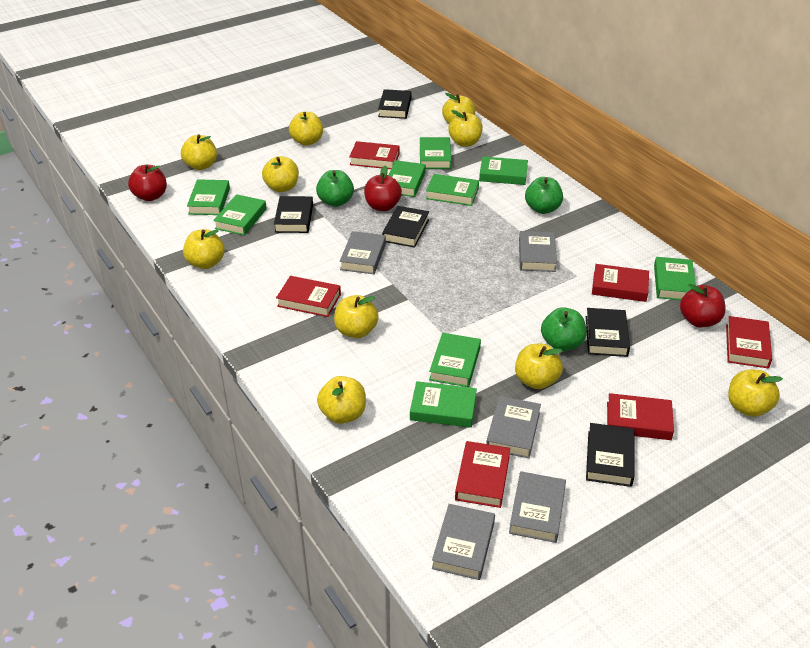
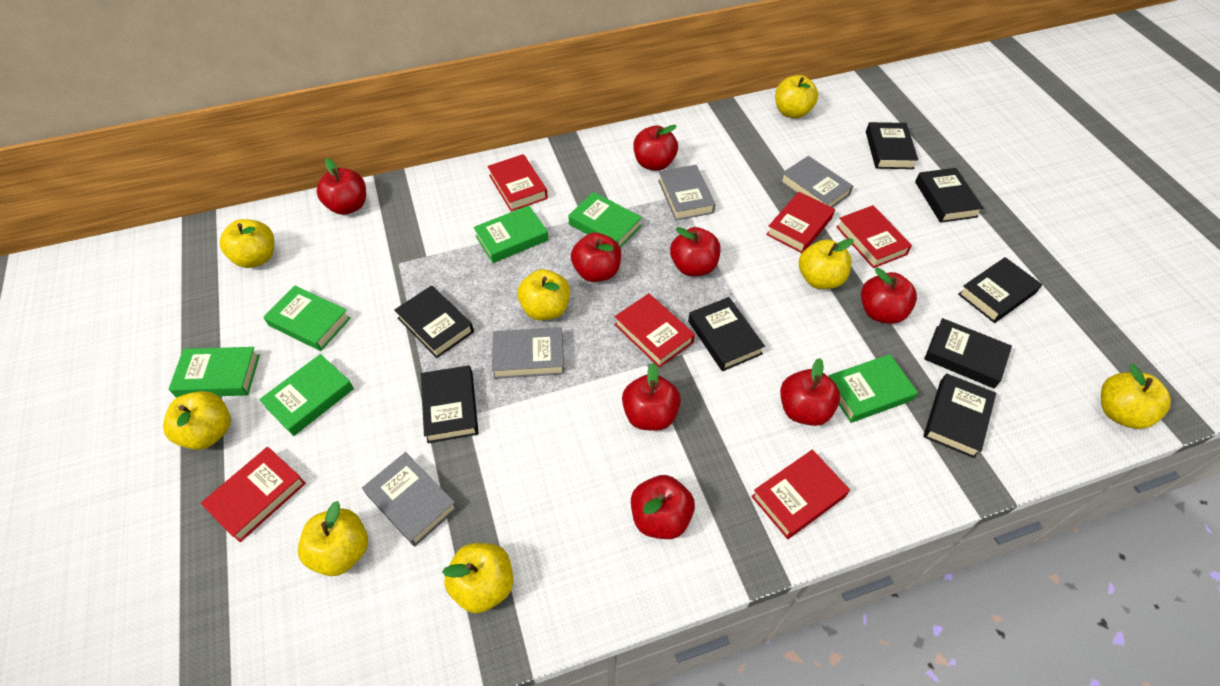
black book: 5 -> 8
green apple: 3 -> 0
green book: 9 -> 6
grey book: 5 -> 4
red apple: 3 -> 8
yellow apple: 10 -> 8

